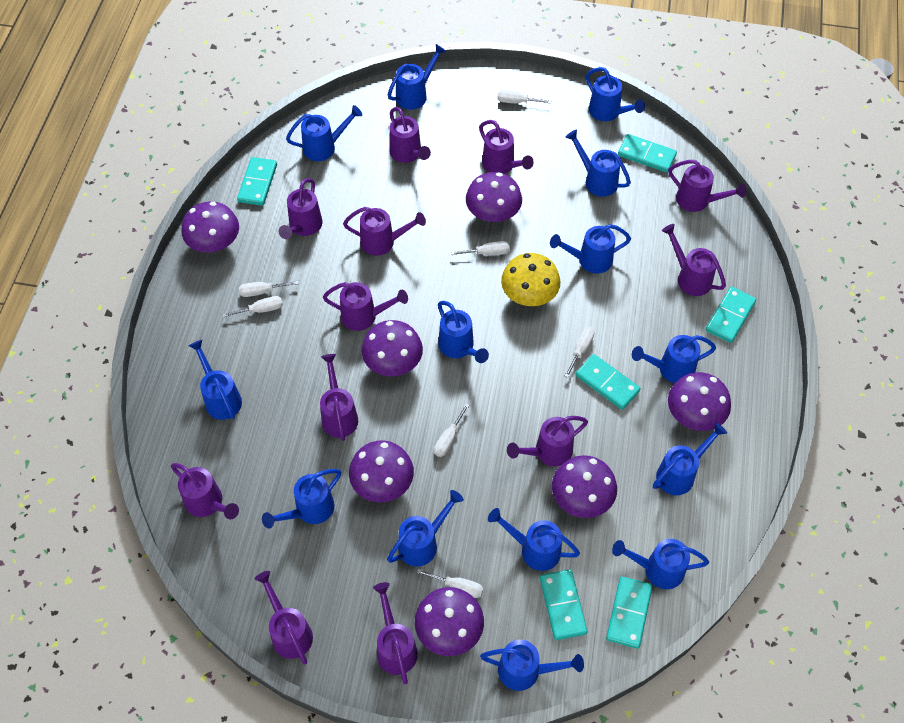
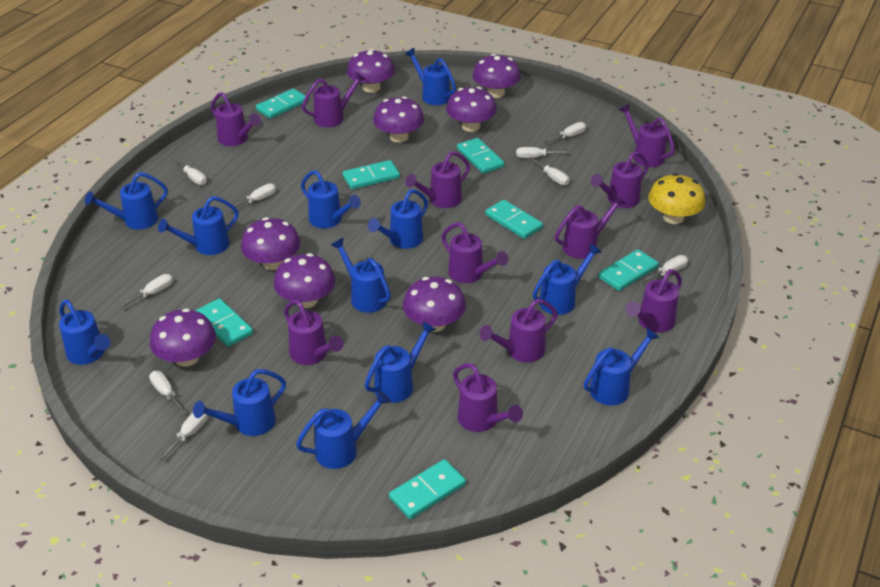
blue watering can: 14 -> 12
purple mushroom: 7 -> 8
purple watering can: 12 -> 11
turquoise domino: 6 -> 7
white screwdriver: 7 -> 9

